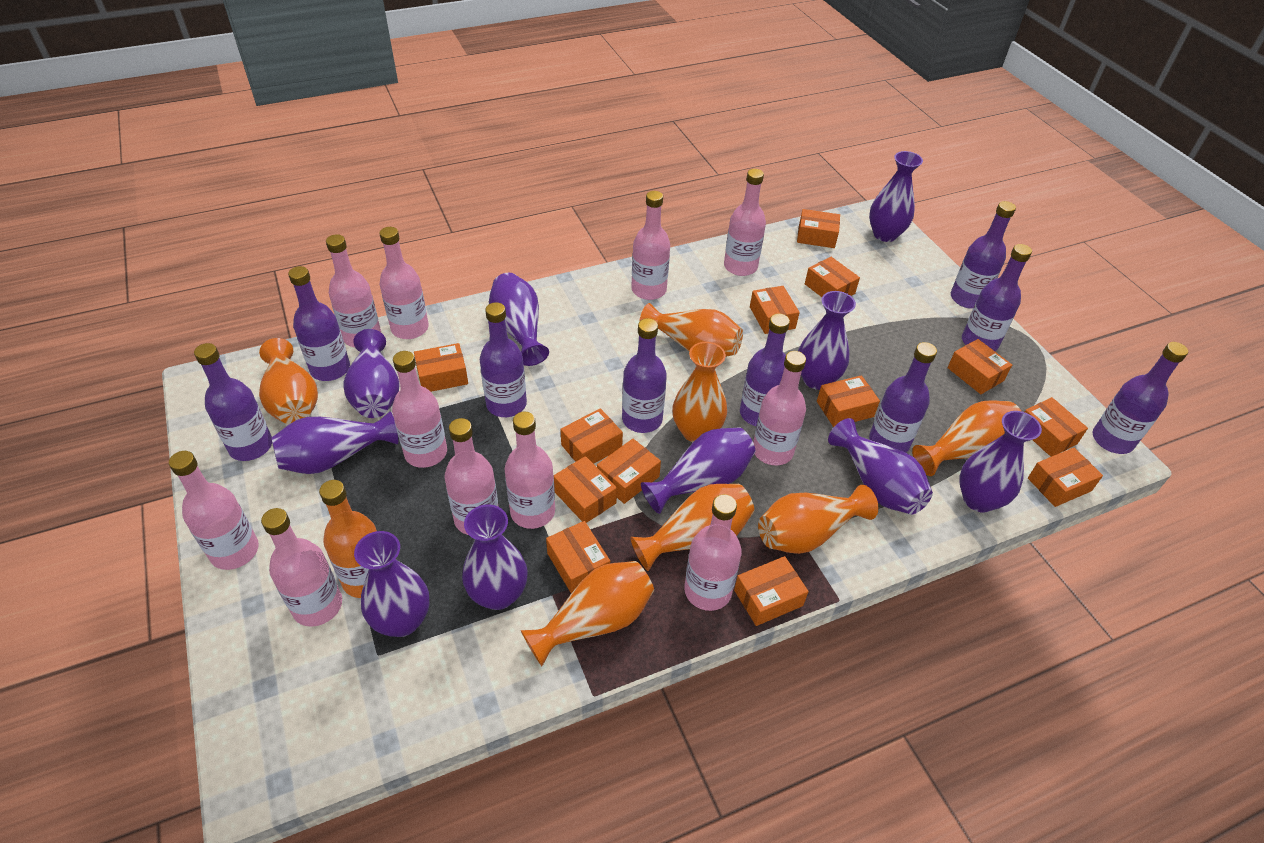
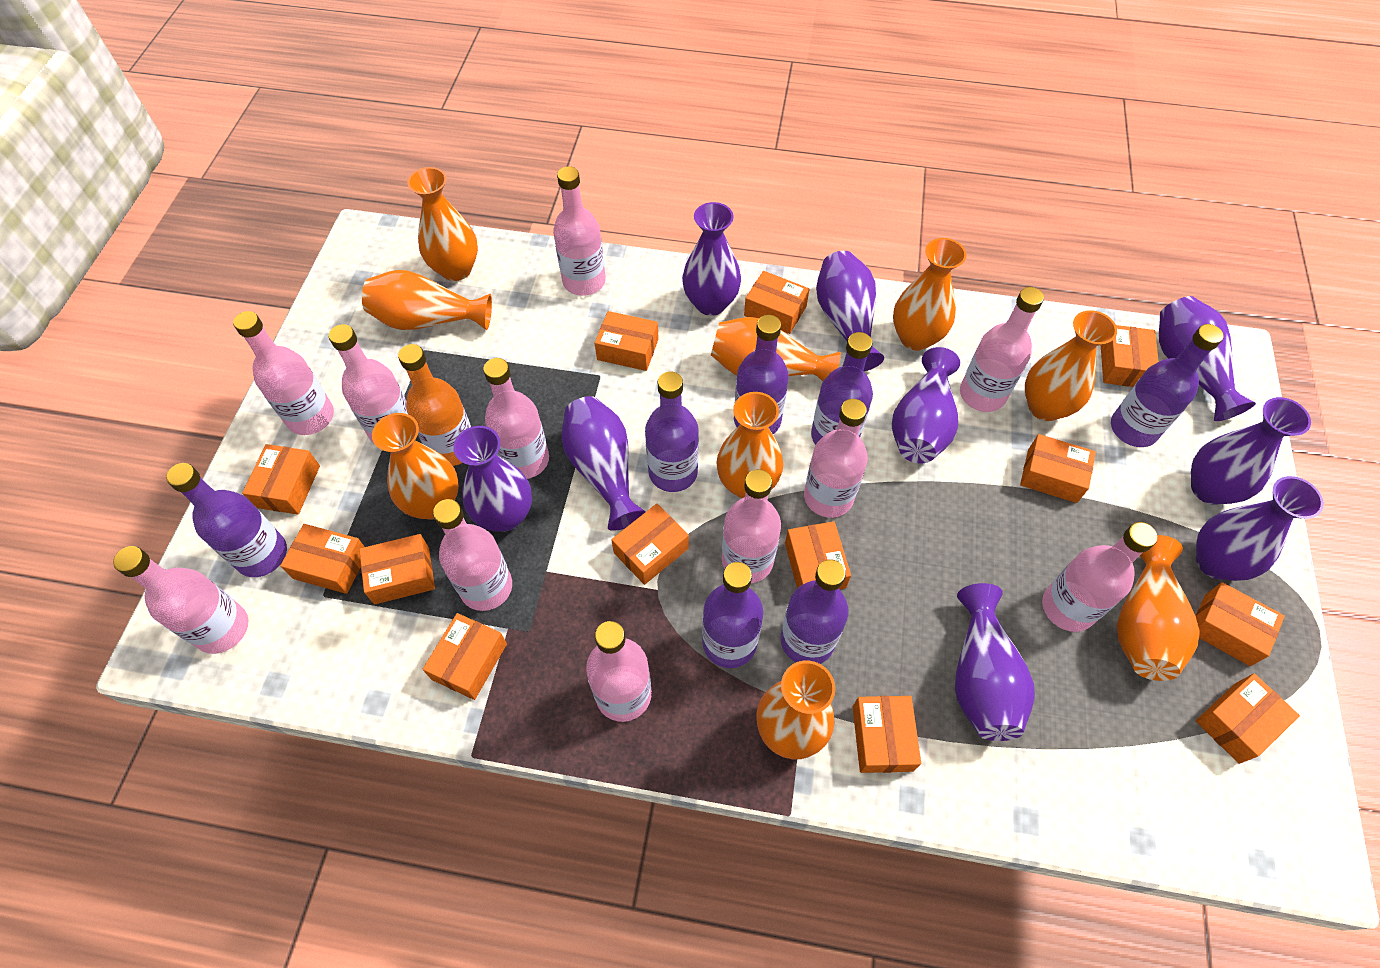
orange vase: 7 -> 9
purple bottle: 9 -> 7
purple vase: 10 -> 9

